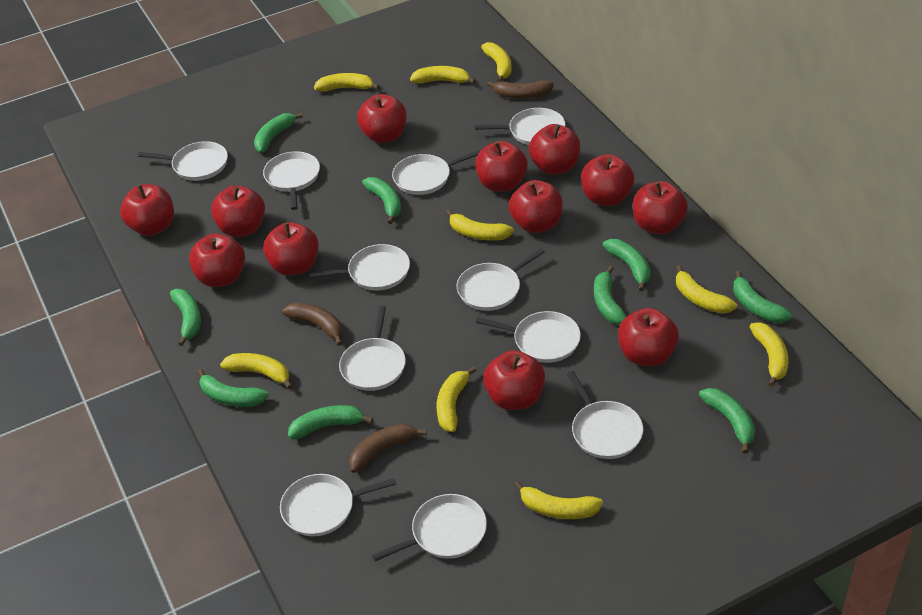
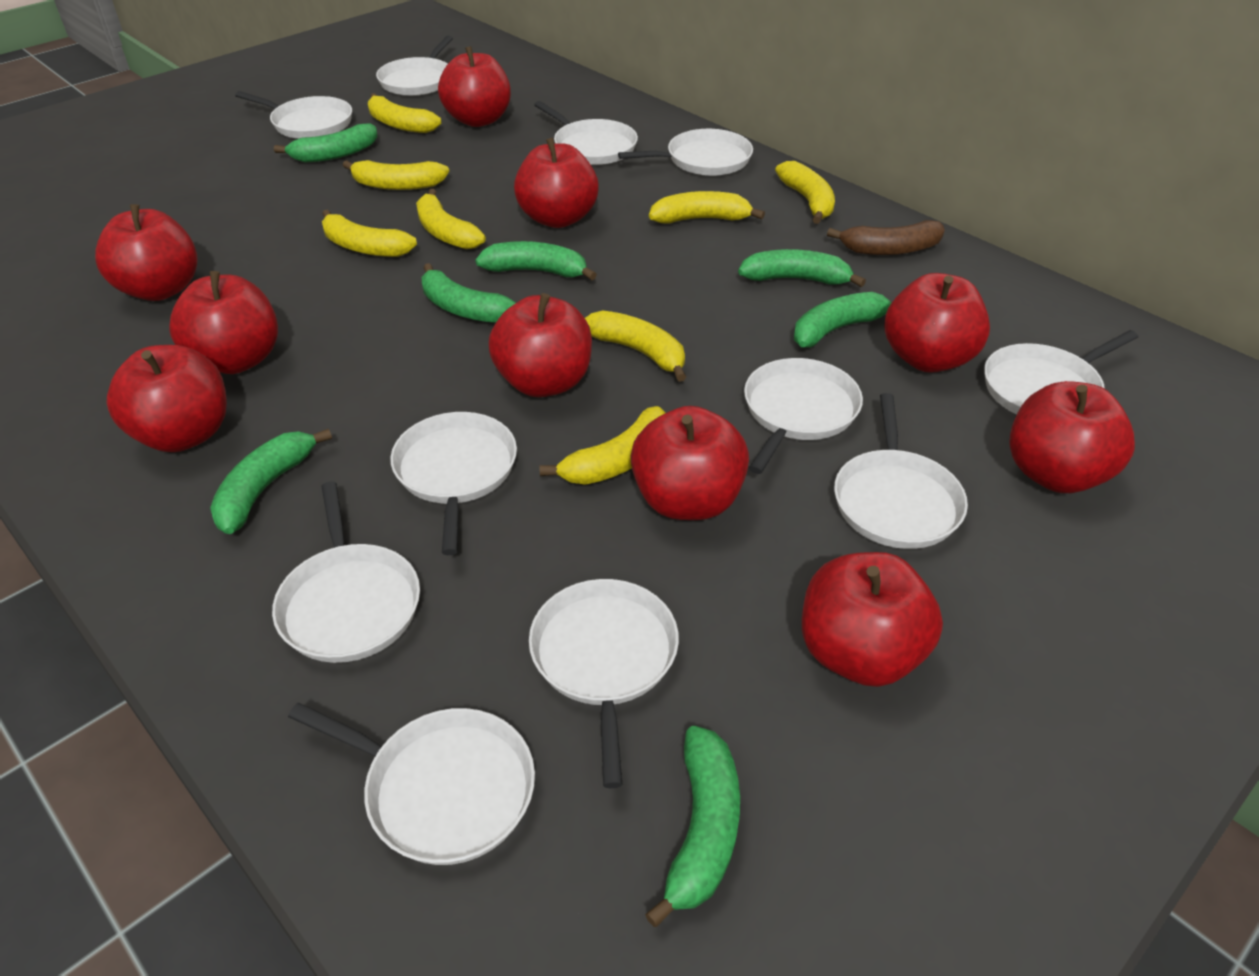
brown banana: 3 -> 1
green banana: 9 -> 7
red apple: 12 -> 10
yellow banana: 9 -> 8

